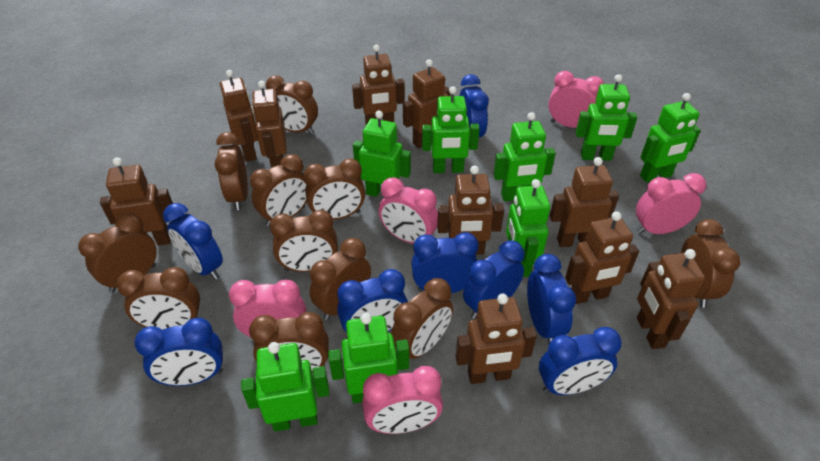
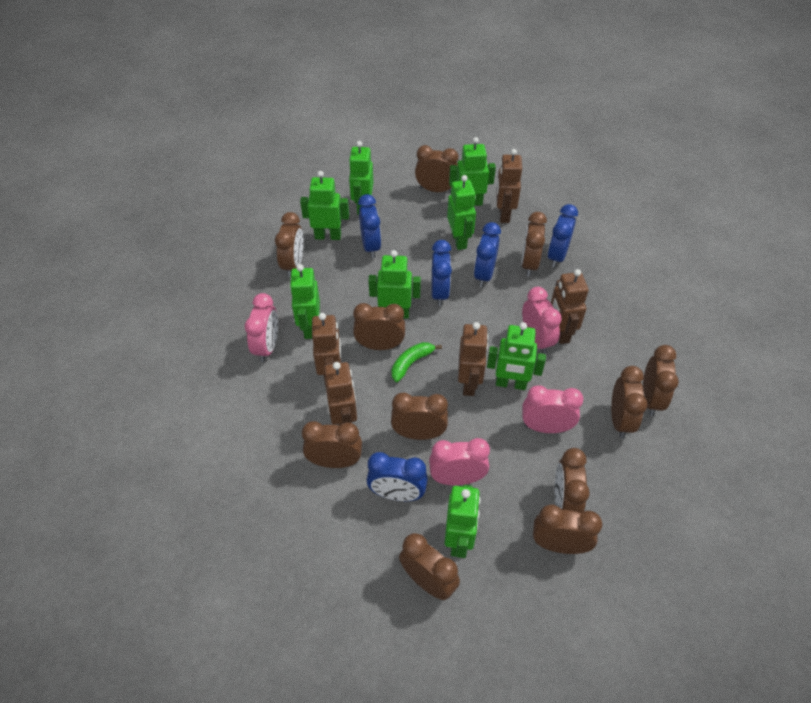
blue clock: 8 -> 5
brown robot: 10 -> 5
green banana: 0 -> 1
pink clock: 5 -> 4

